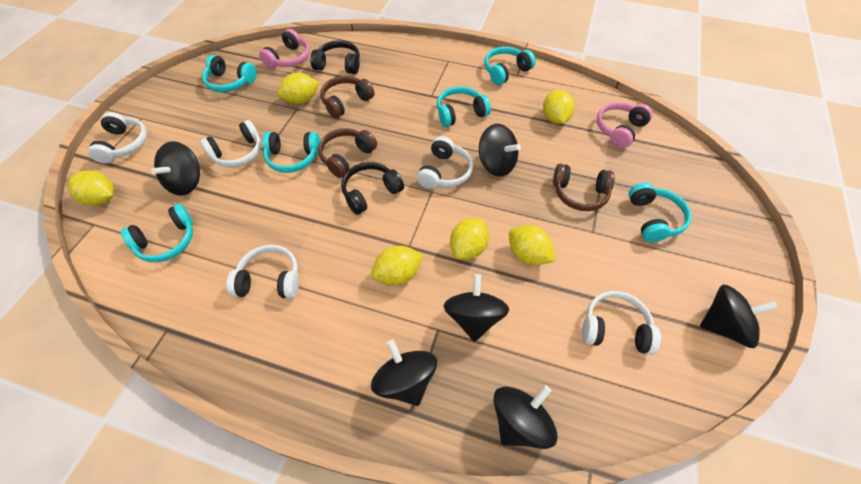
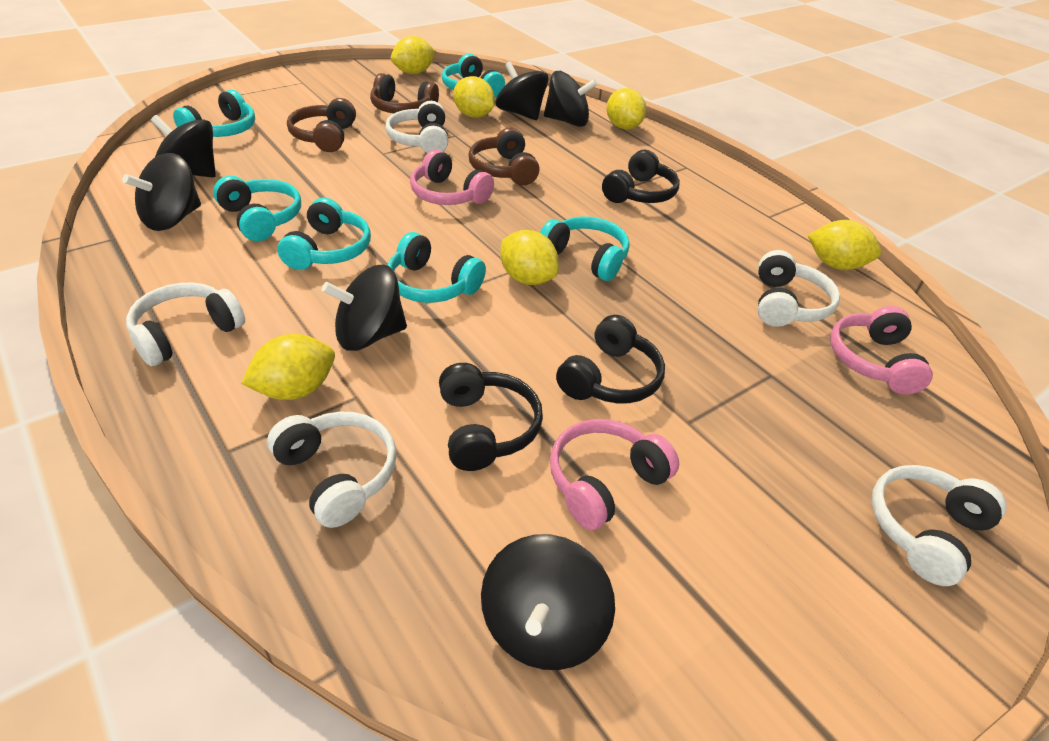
black headphones: 2 -> 3
pink headphones: 2 -> 3

